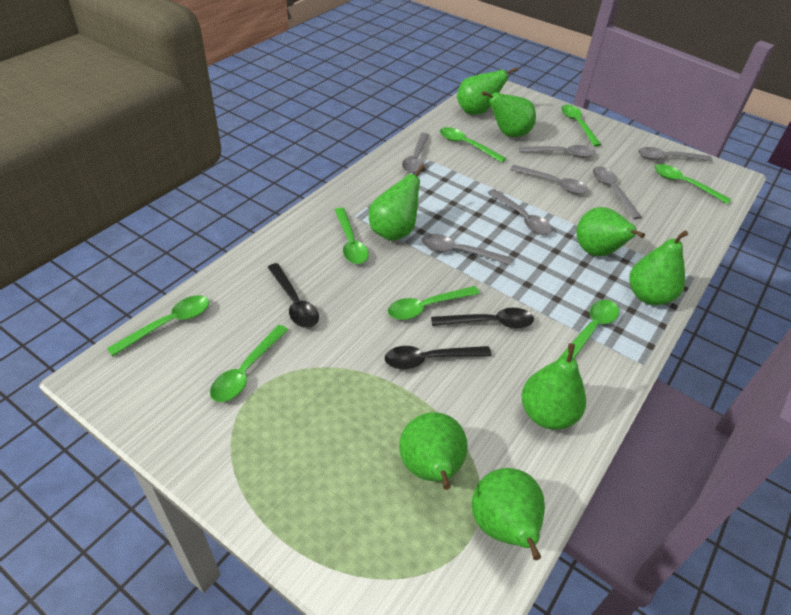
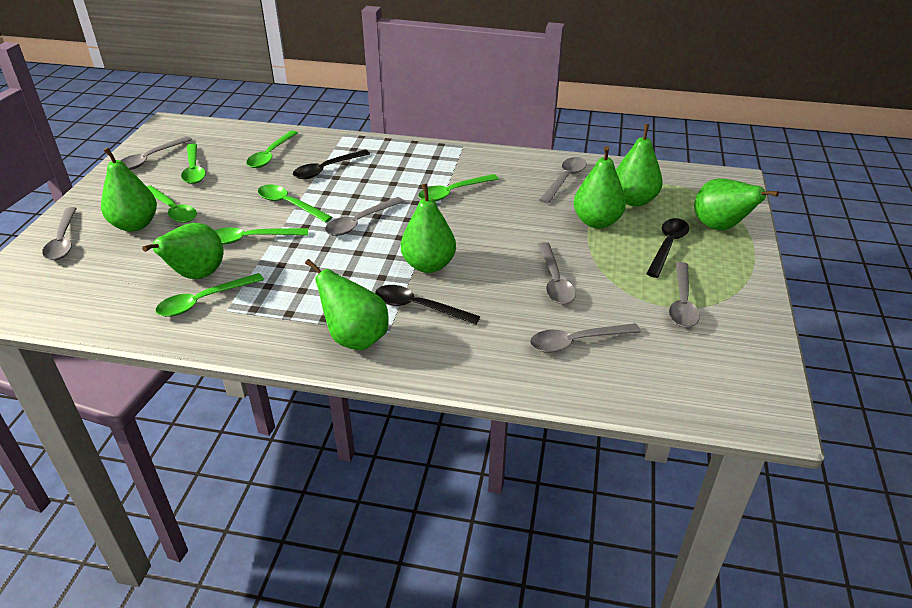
green pear: 8 -> 7
green spoon: 8 -> 7

